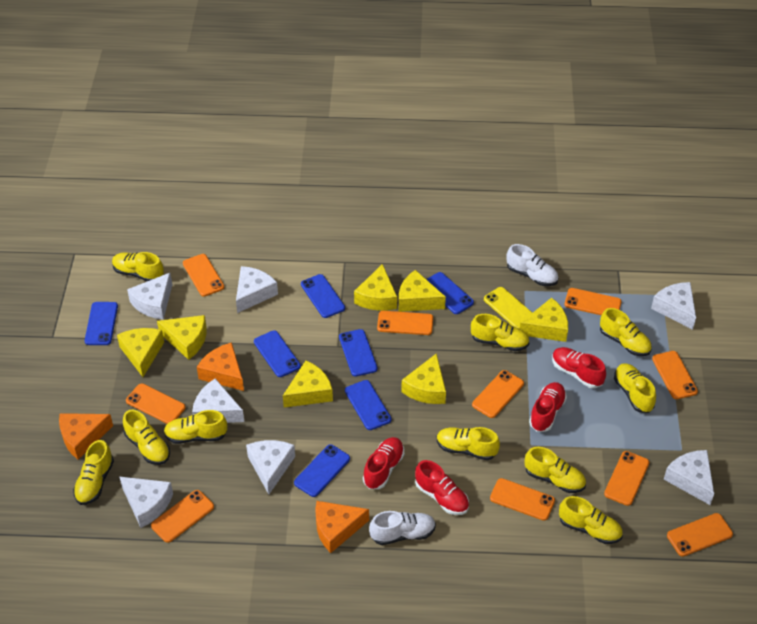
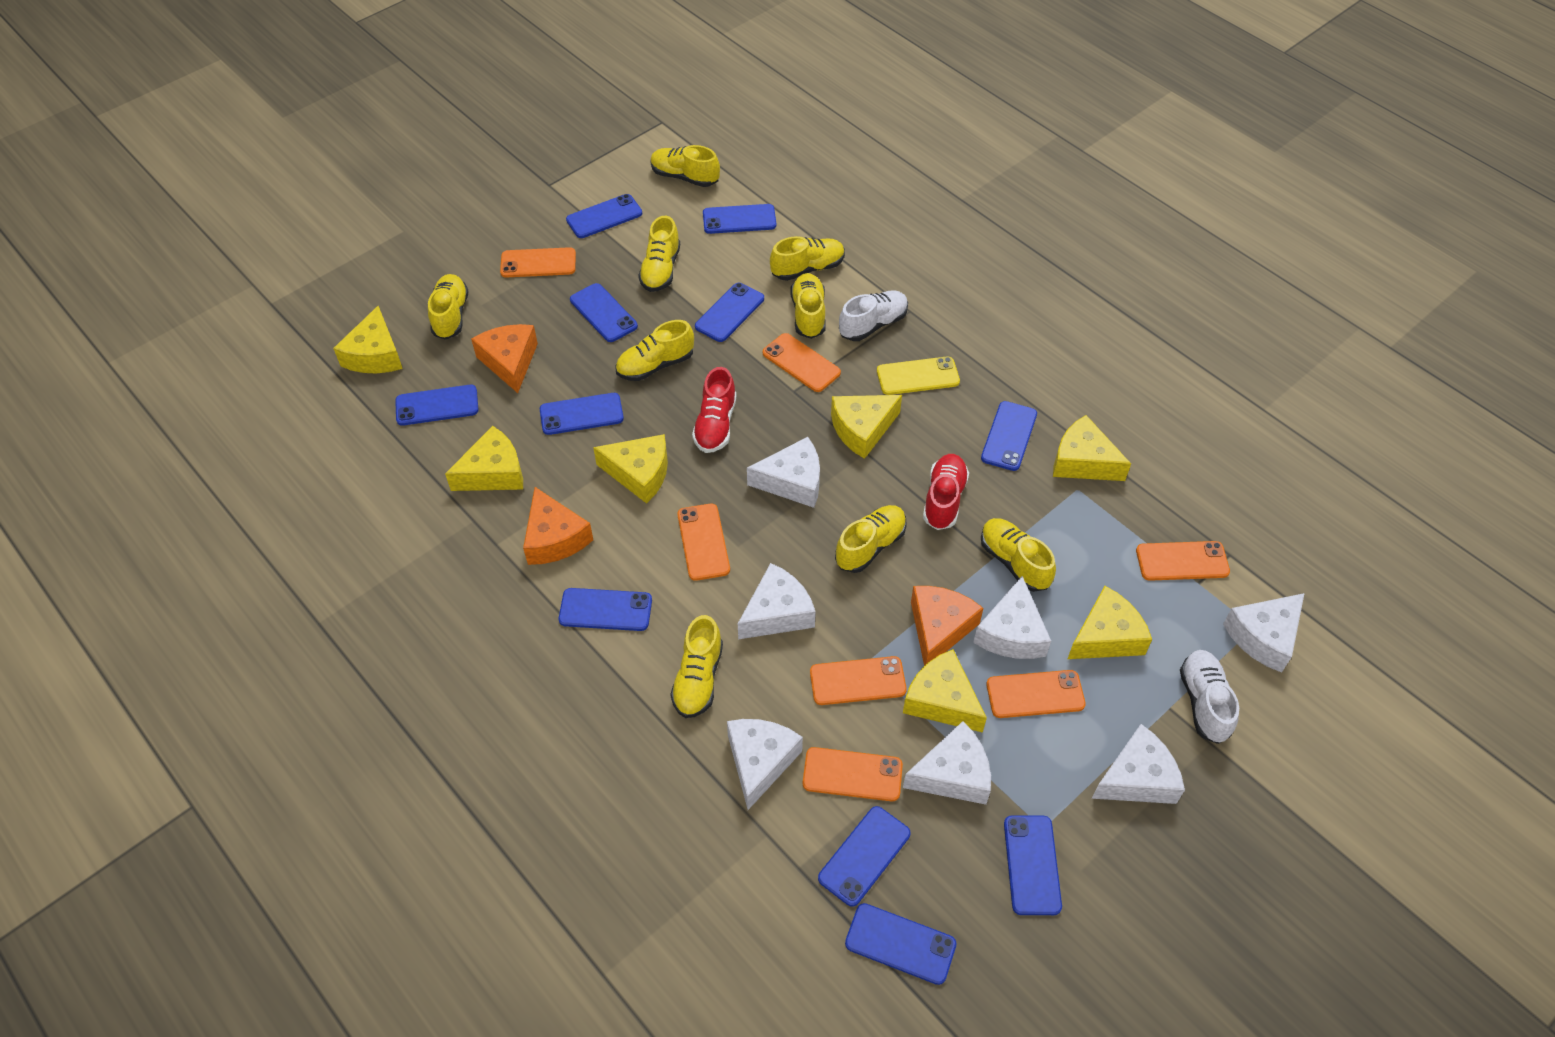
blue phone: 7 -> 11
orange phone: 10 -> 7
red shoe: 4 -> 2
yellow shoe: 10 -> 9

